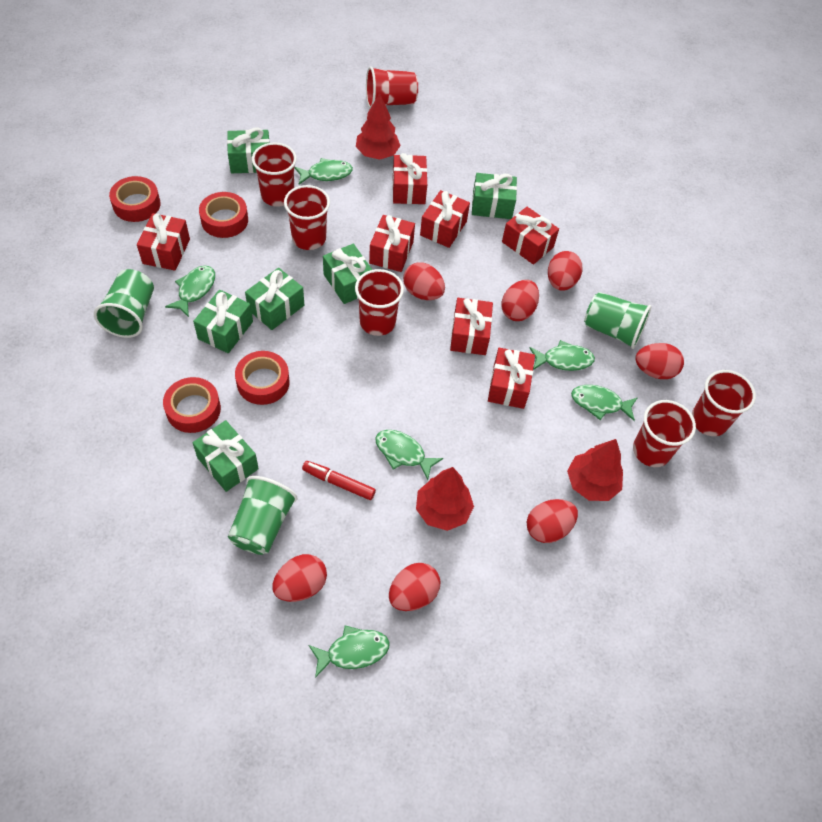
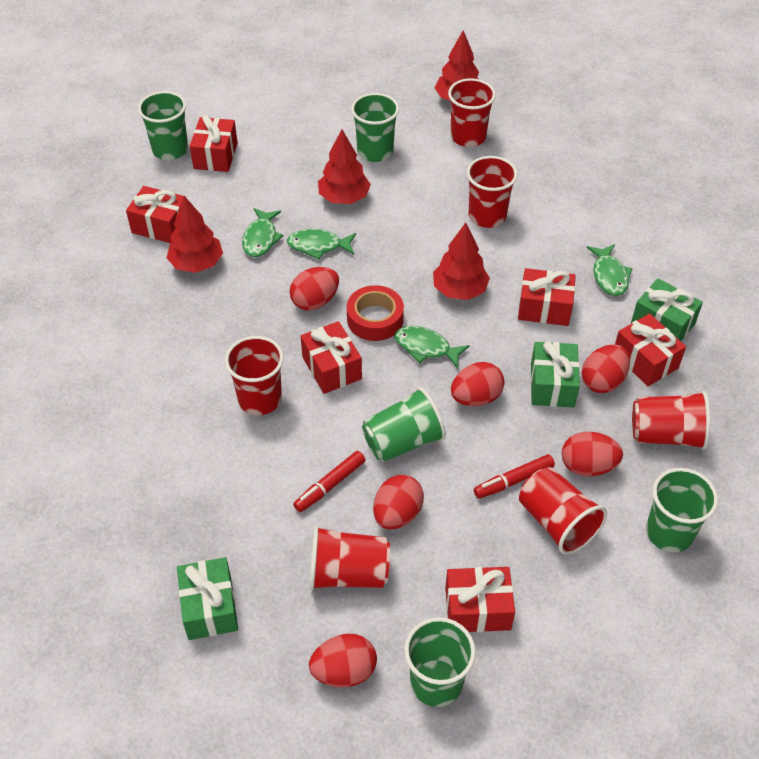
green cup: 3 -> 5
green fish: 6 -> 4
green gift: 6 -> 3
red egg: 7 -> 6
red gift: 7 -> 6
red marker: 1 -> 2
red tape: 4 -> 1
red tree: 3 -> 4

